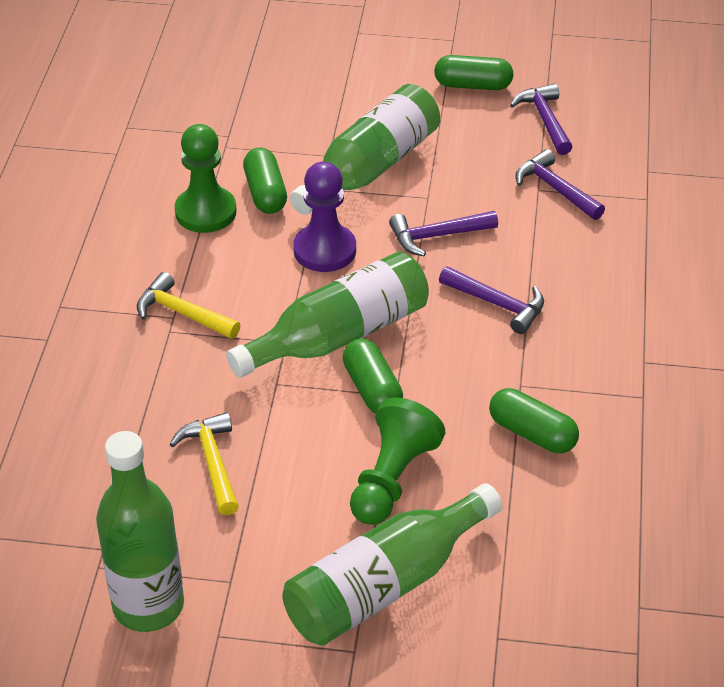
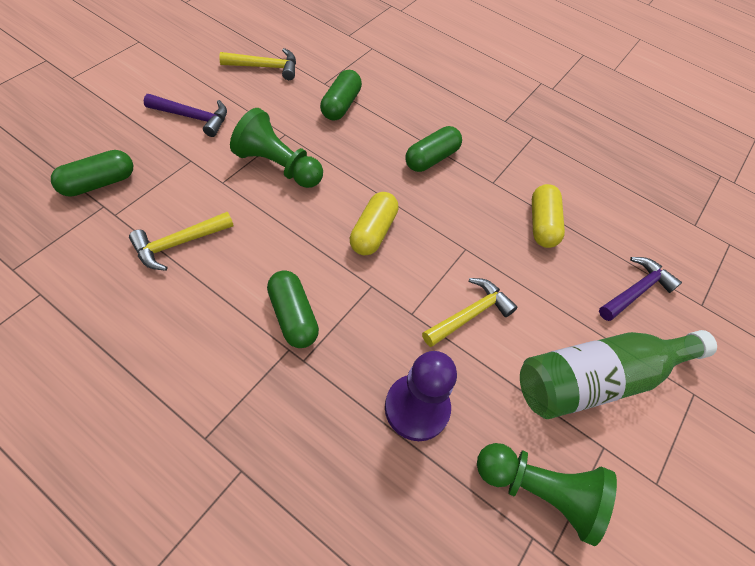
green bottle: 4 -> 1
purple hammer: 4 -> 2
yellow capsule: 0 -> 2
yellow hammer: 2 -> 3

